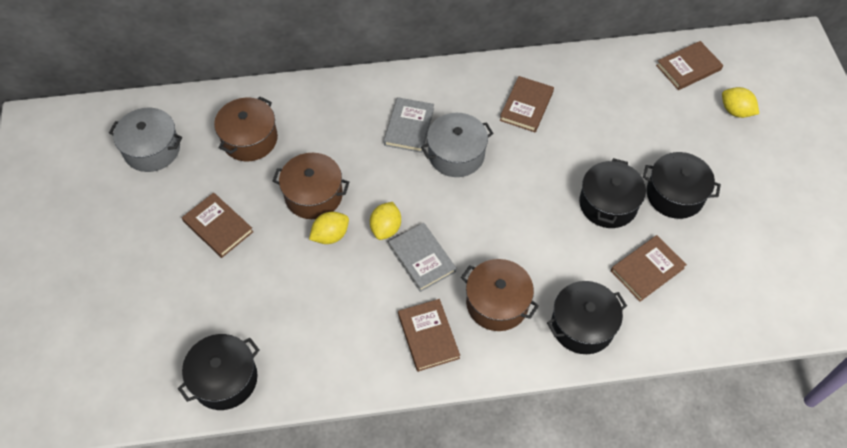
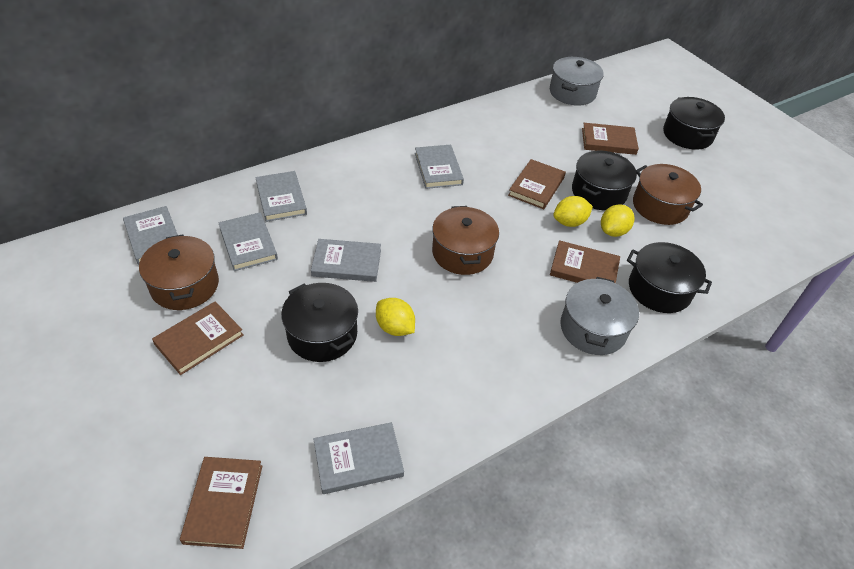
grey book: 2 -> 6

